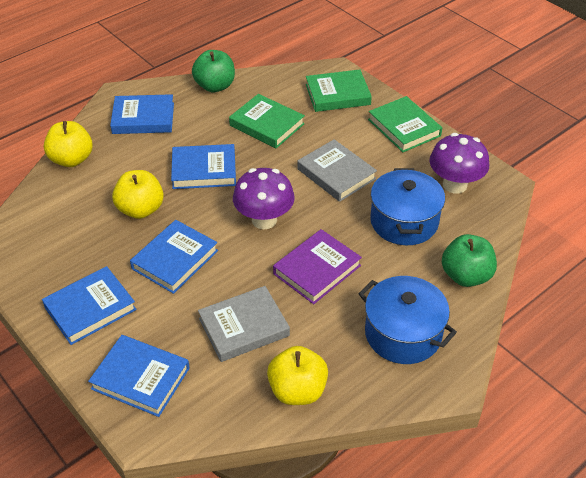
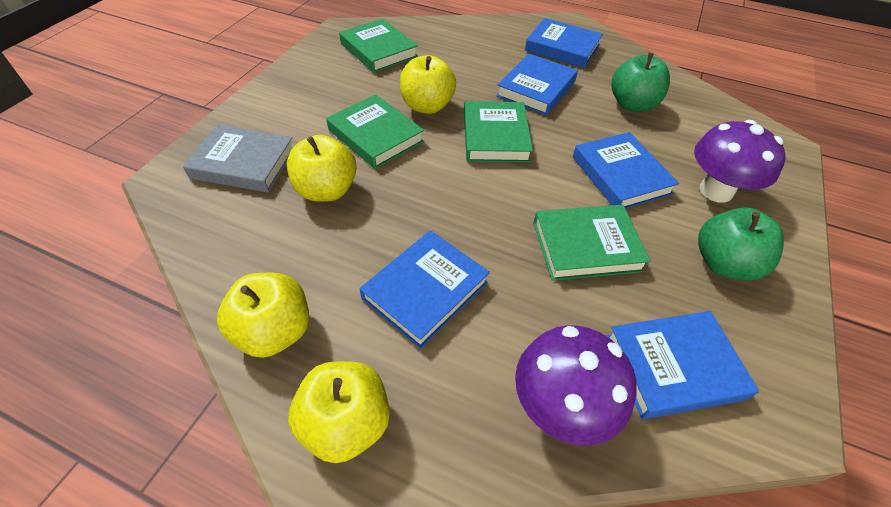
blue pot: 2 -> 0
green book: 3 -> 4
grey book: 2 -> 1
purple book: 1 -> 0
yellow apple: 3 -> 4

